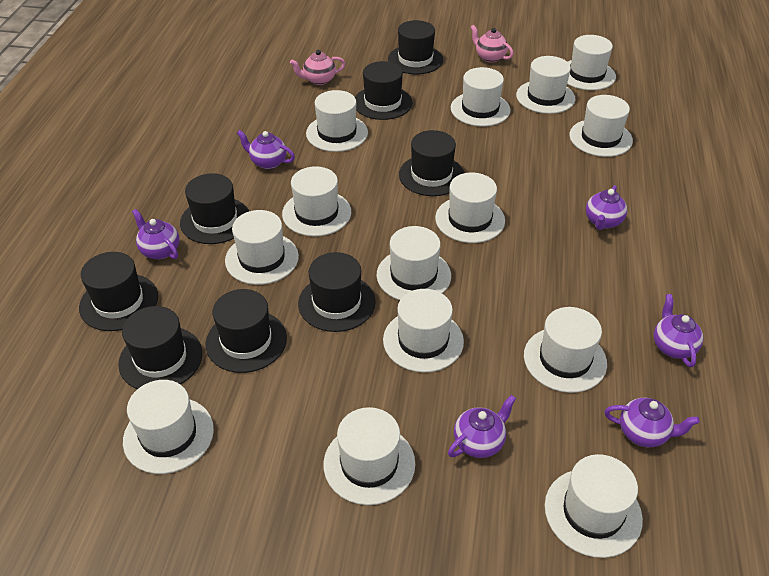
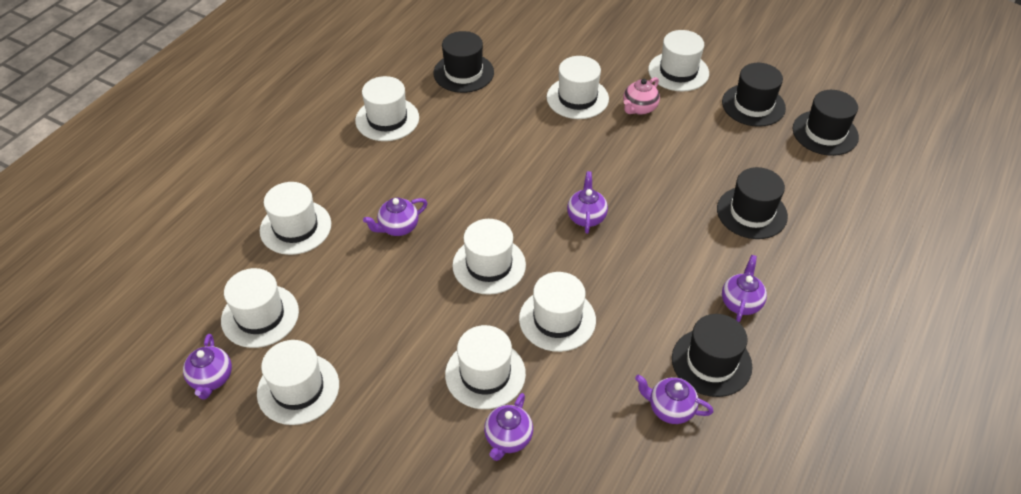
black hat: 8 -> 5
pink teapot: 2 -> 1
white hat: 14 -> 9

